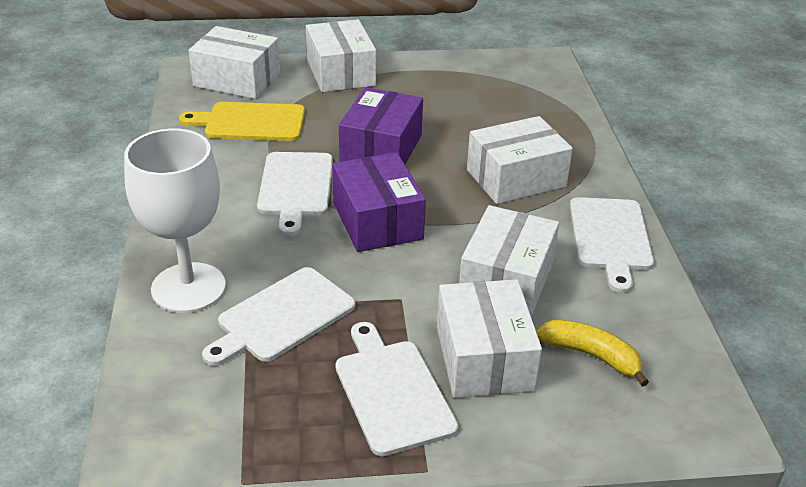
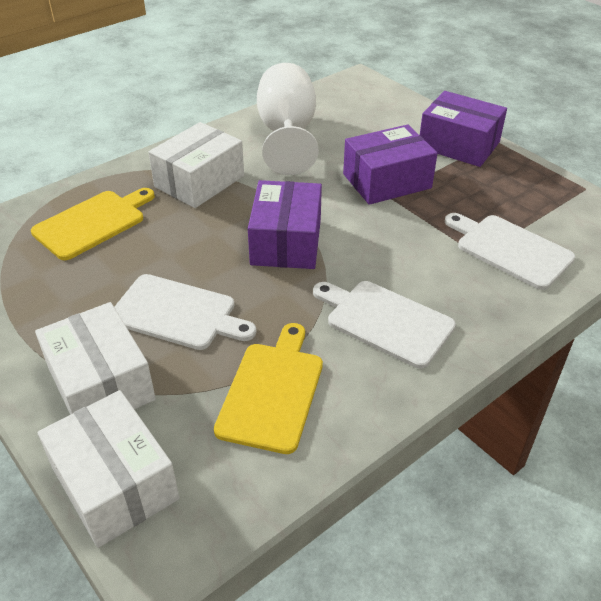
purple box: 2 -> 3
white box: 5 -> 3
white cutting board: 4 -> 3
yellow banana: 1 -> 0
yellow cutting board: 1 -> 2

